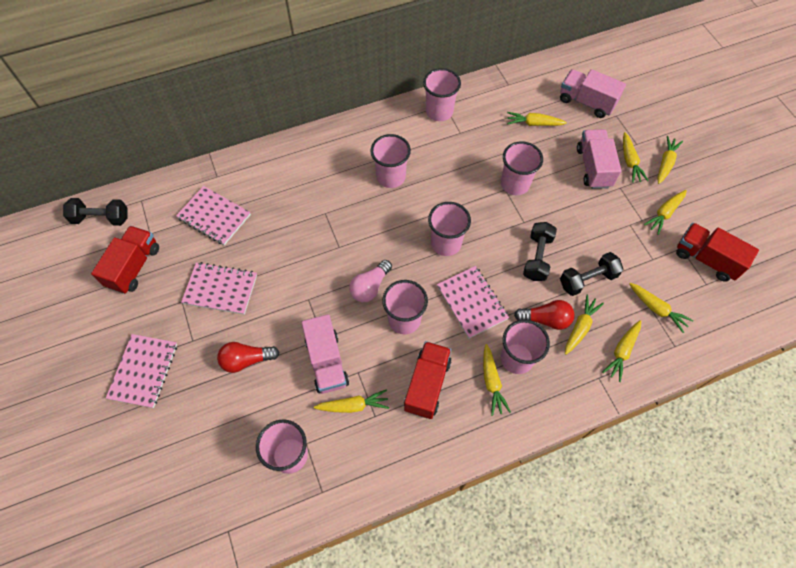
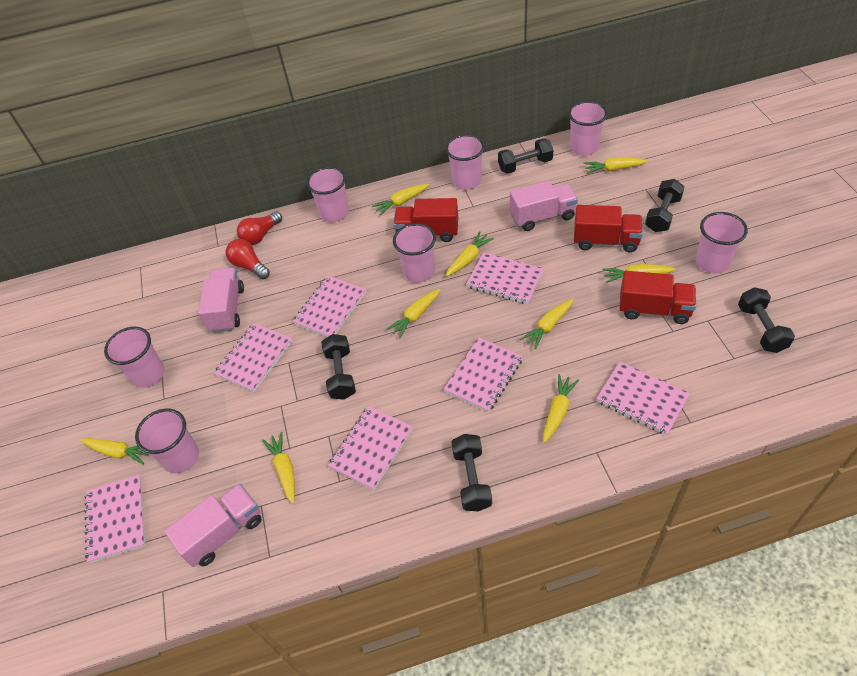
black dumbbell: 3 -> 5
pink light bulb: 1 -> 0
pink notebook: 4 -> 7

